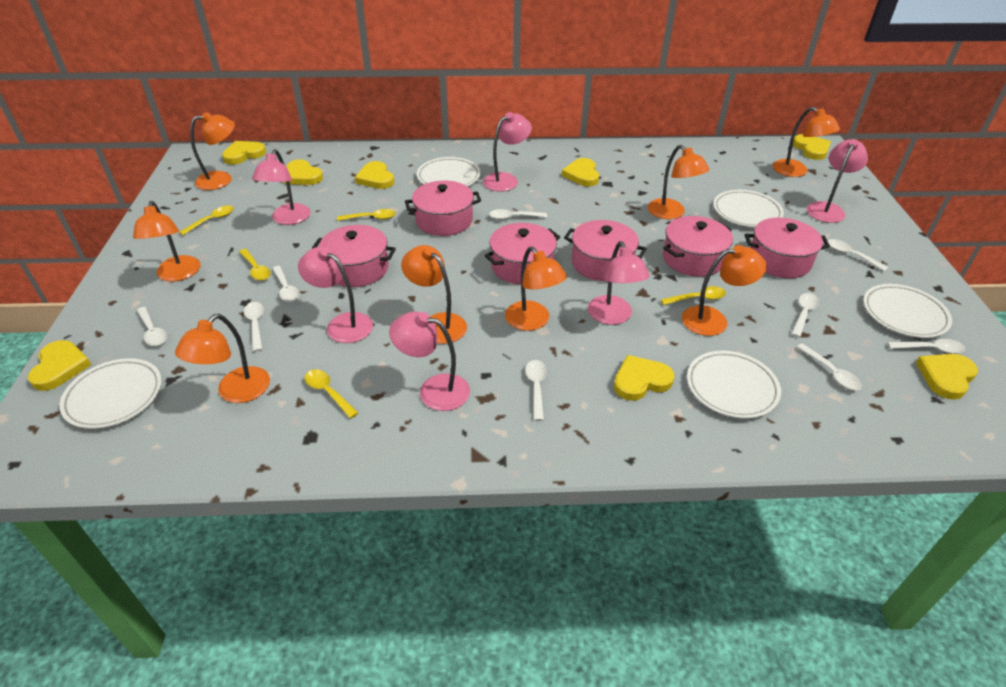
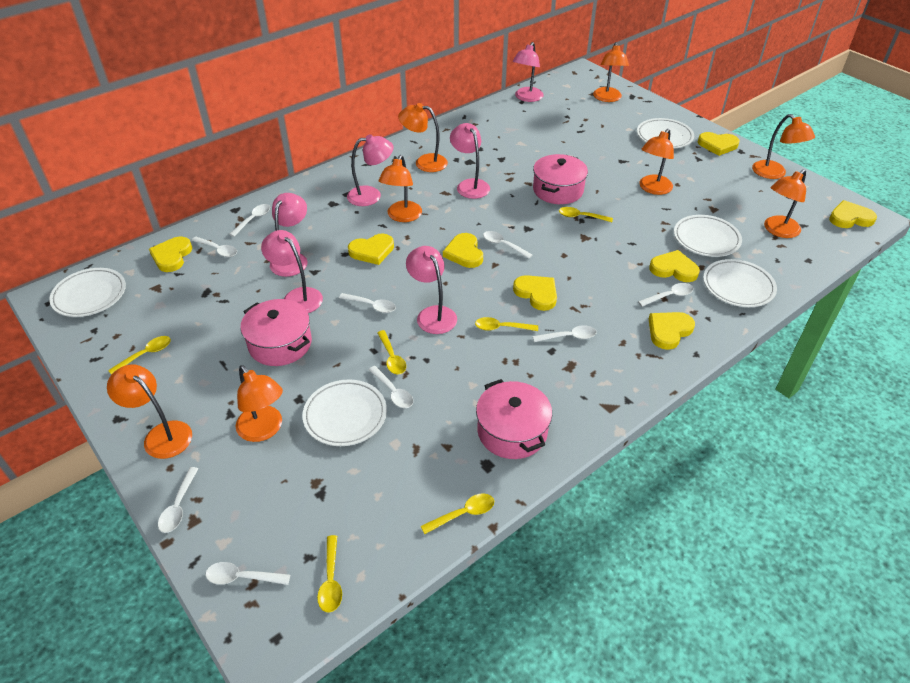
pink pot: 6 -> 3
yellow spoon: 5 -> 6

